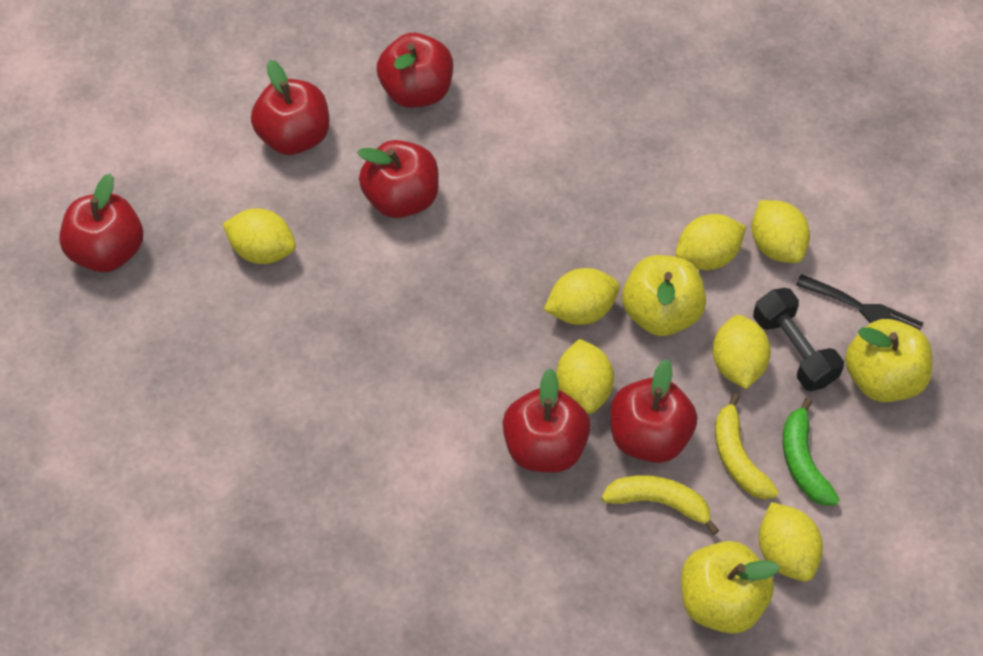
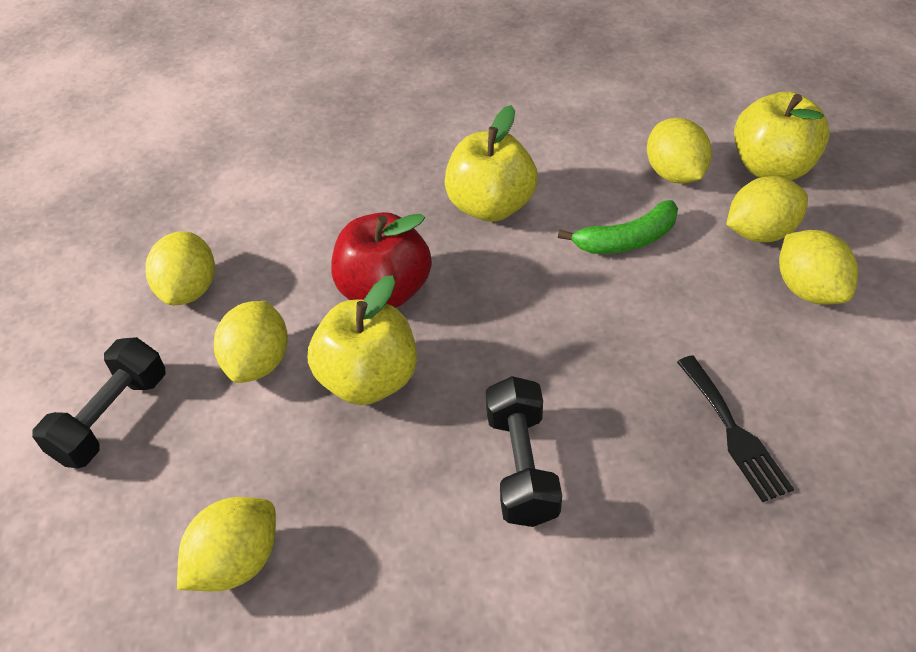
black dumbbell: 1 -> 2
red apple: 6 -> 1
yellow banana: 2 -> 0
yellow lemon: 7 -> 6

